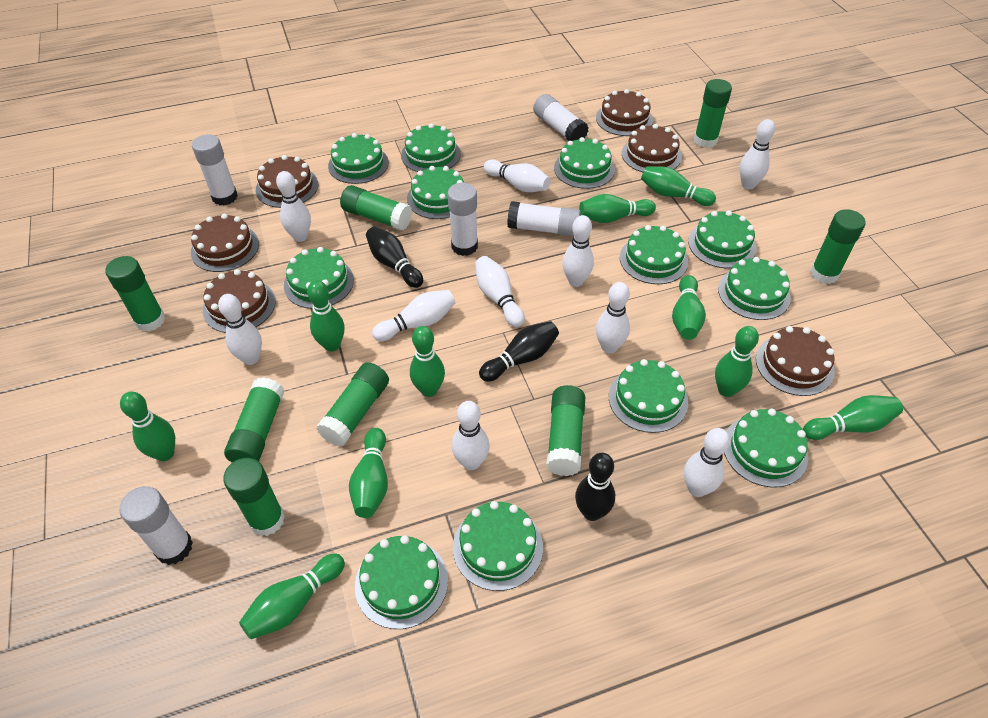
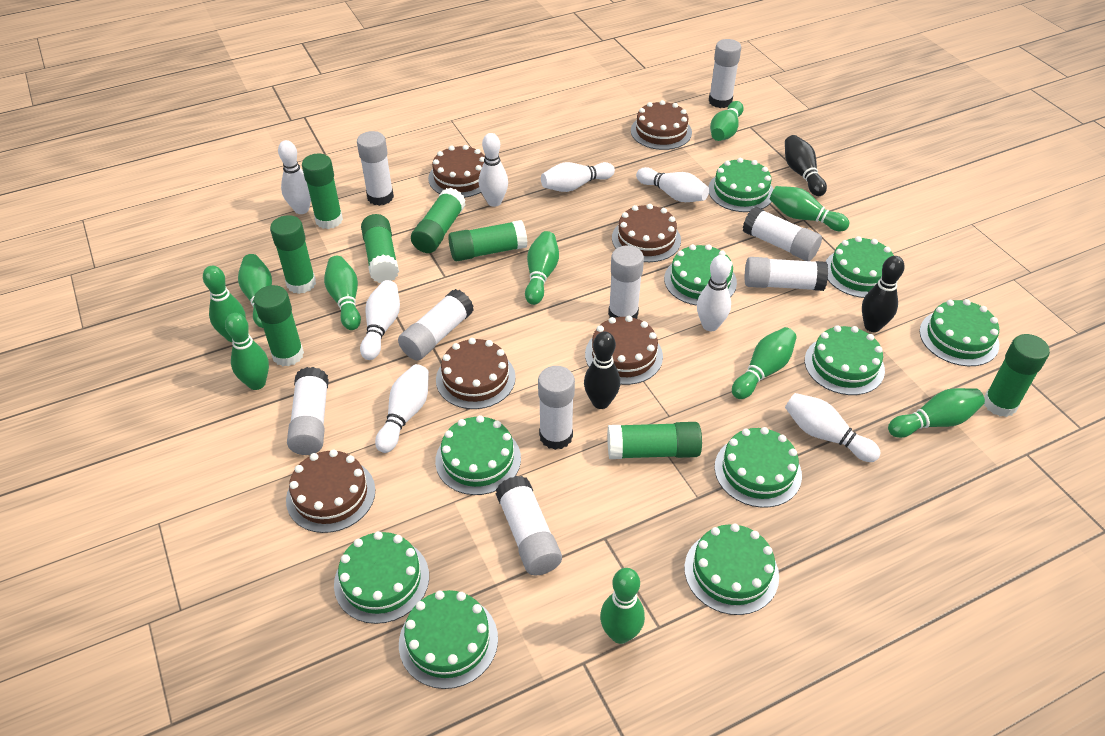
green cake: 12 -> 10
white bowling pin: 10 -> 8
white glue stick: 5 -> 9

